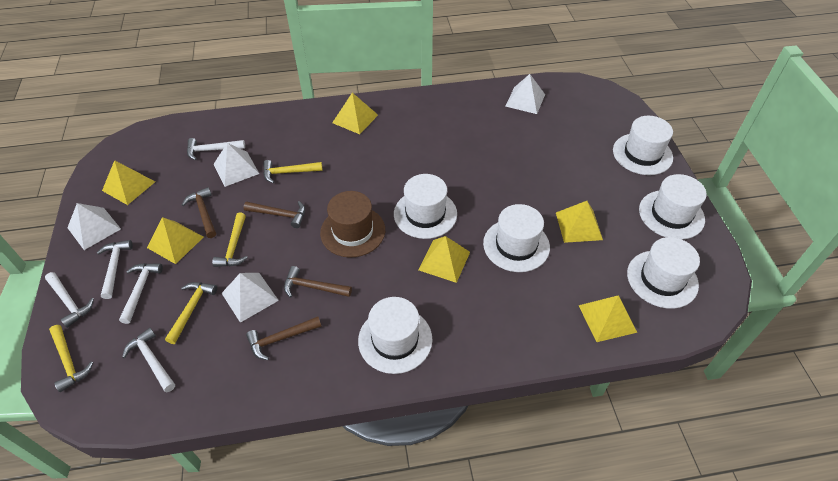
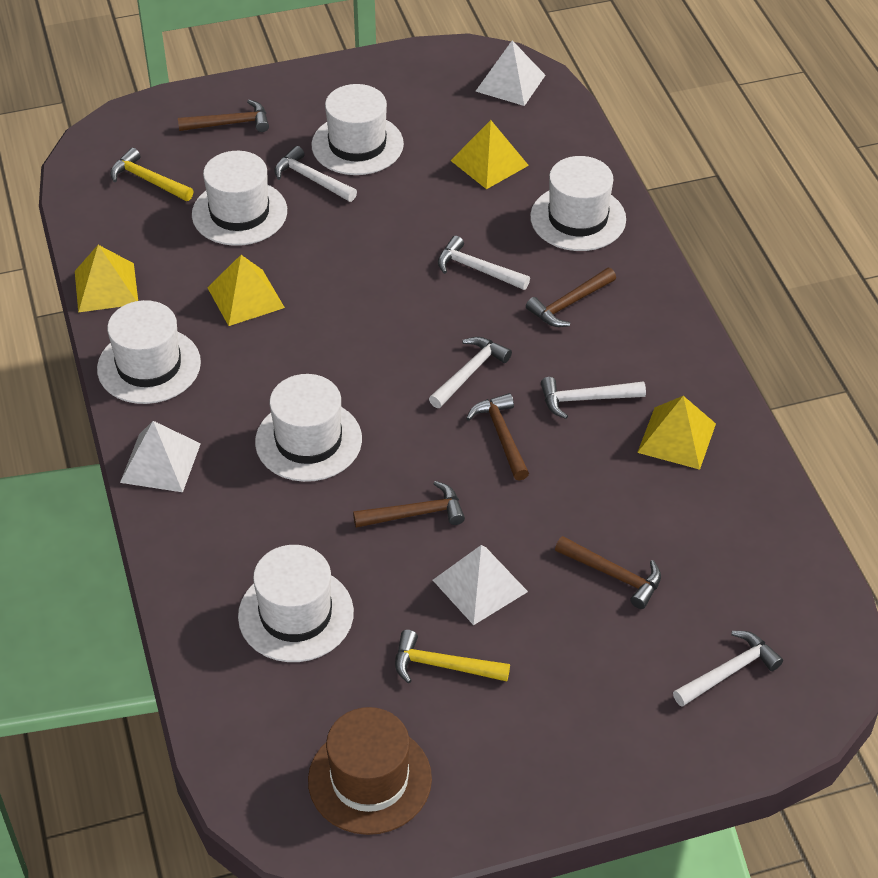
brown hammer: 4 -> 5
white pyramid: 4 -> 3
yellow hammer: 4 -> 2
yellow pyramid: 6 -> 4

